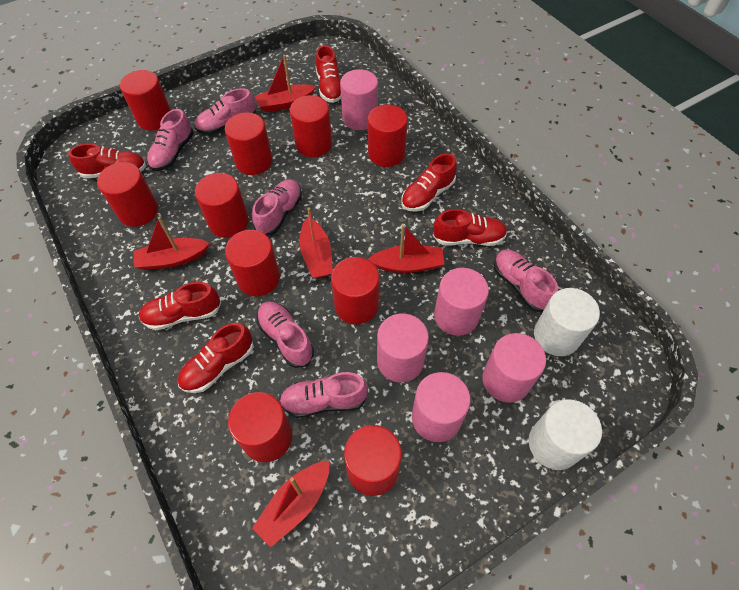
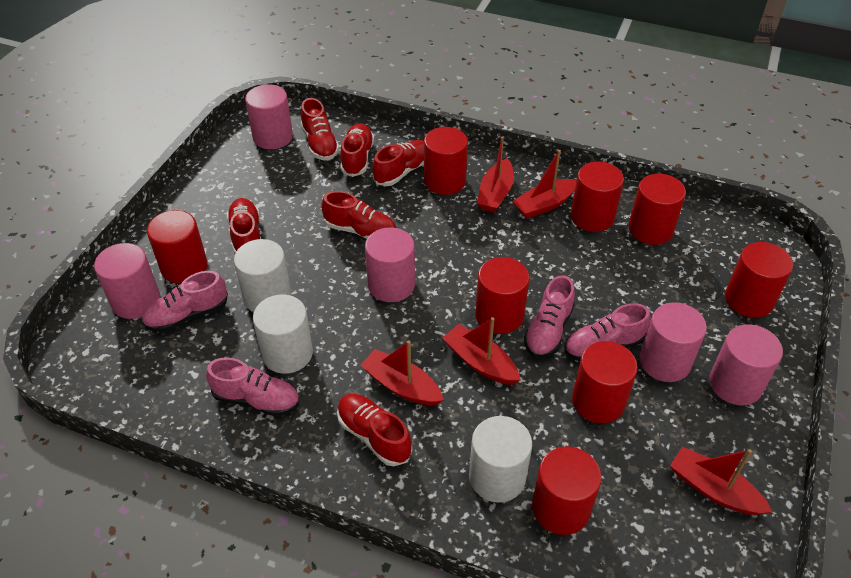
pink shoe: 6 -> 4
red cylinder: 10 -> 8
white cylinder: 2 -> 3

